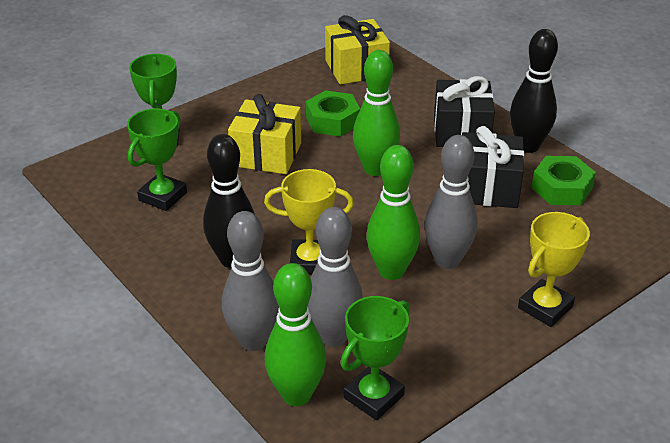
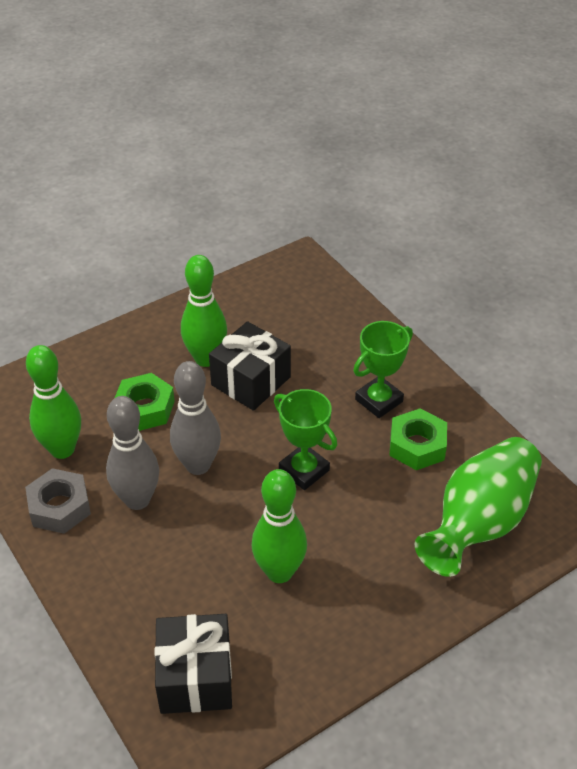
black bowling pin: 2 -> 0
green trophy: 3 -> 2
green vase: 0 -> 1
grey bowling pin: 3 -> 2
grey nut: 0 -> 1
yellow gift: 2 -> 0
yellow trophy: 2 -> 0

